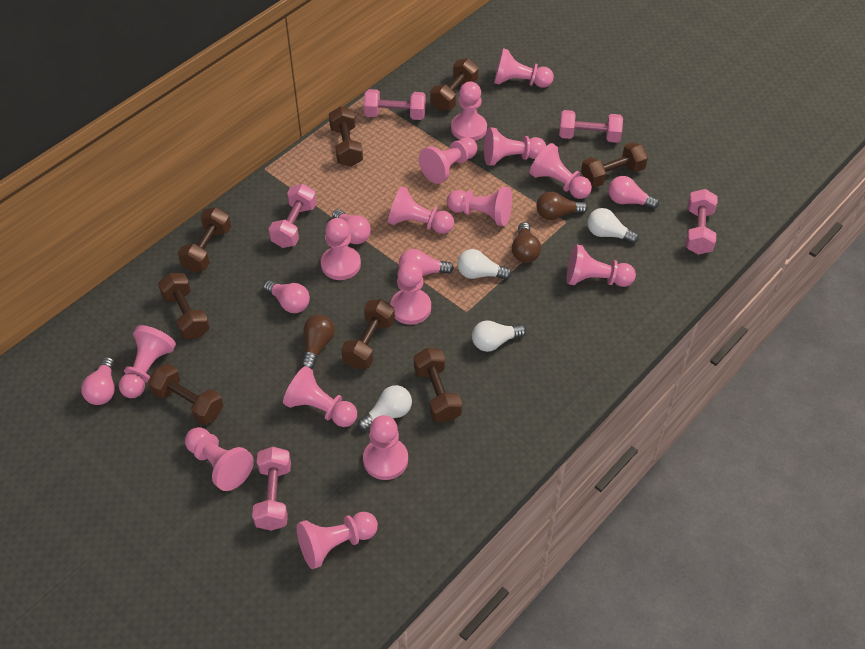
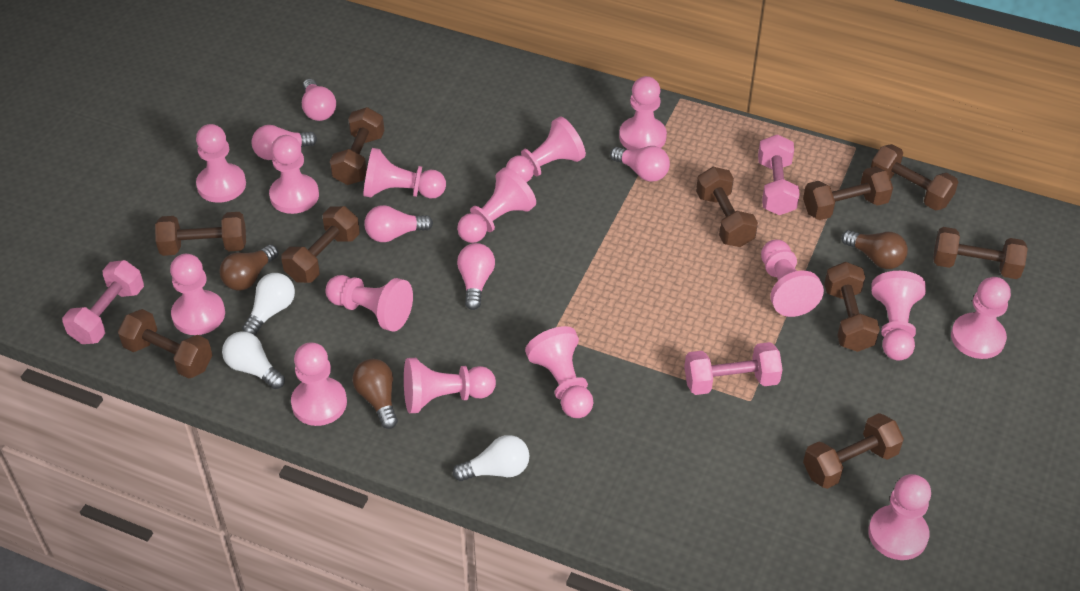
brown dumbbell: 8 -> 10
pink dumbbell: 5 -> 3
white light bulb: 4 -> 3

